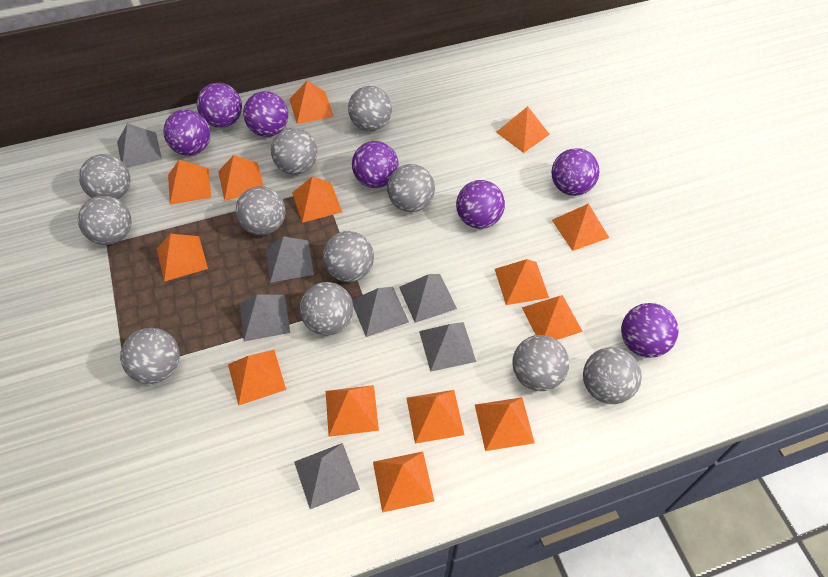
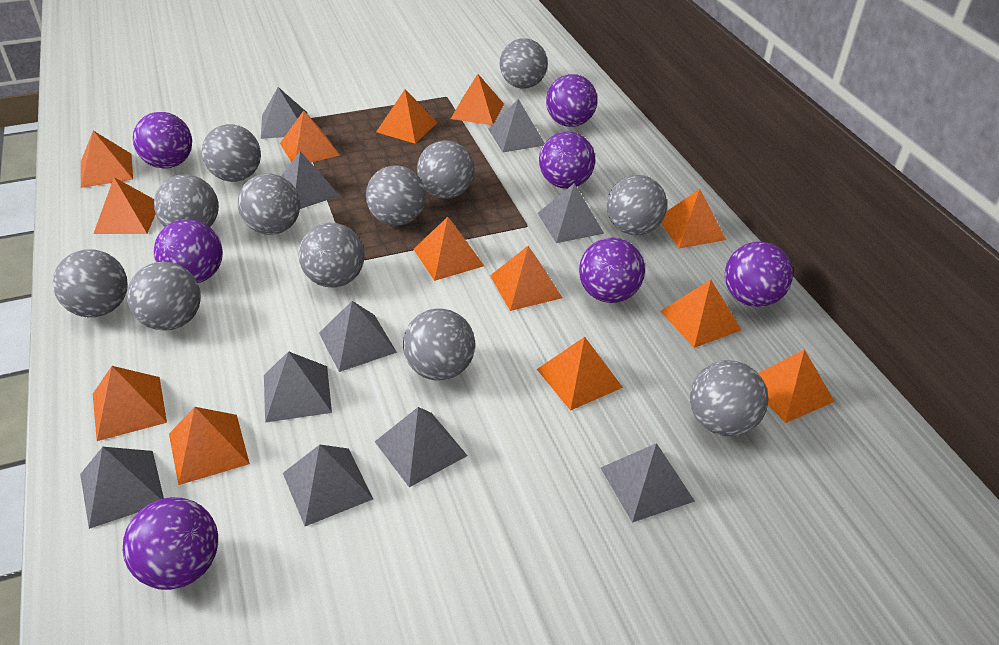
grey ball: 11 -> 12
grey pyramid: 7 -> 10
orange pyramid: 14 -> 13

